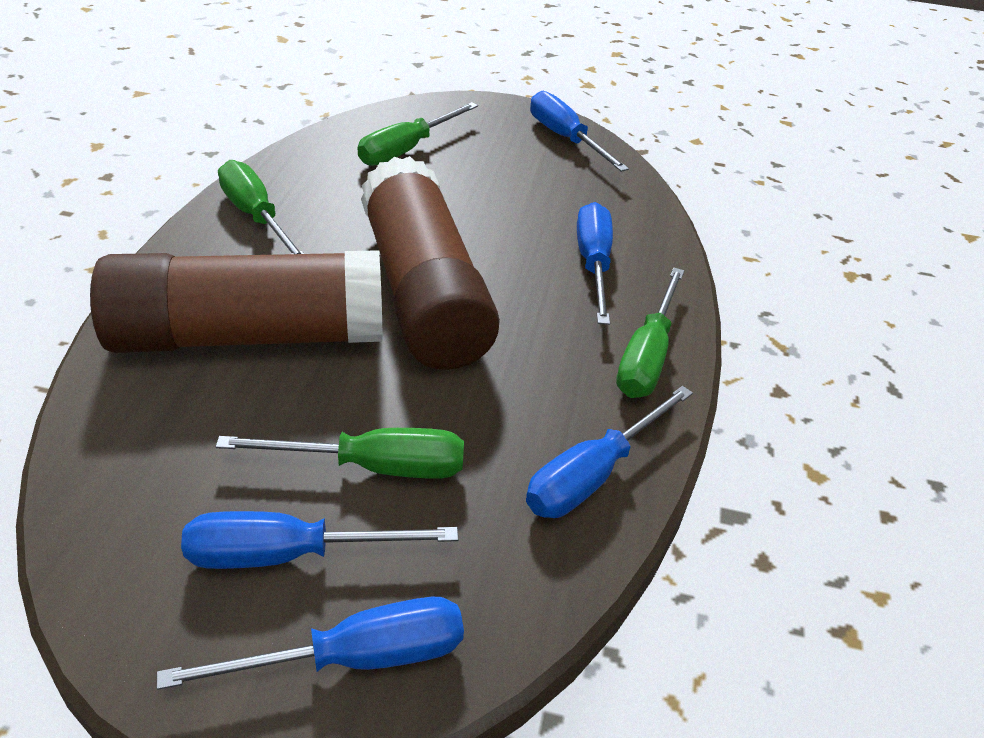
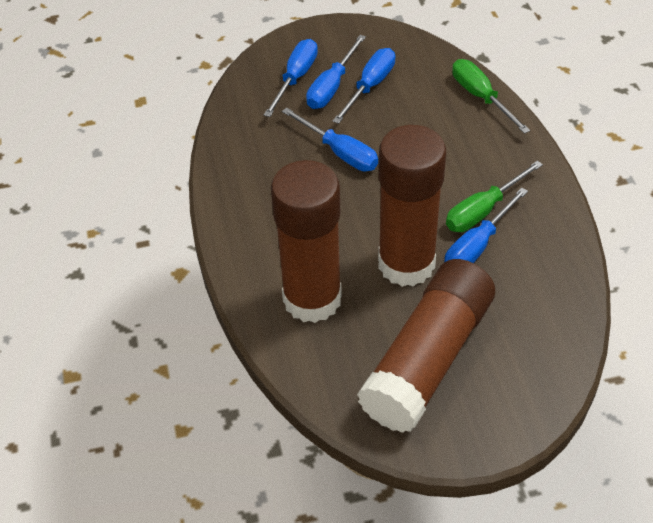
brown glue stick: 2 -> 3
green screwdriver: 4 -> 2

